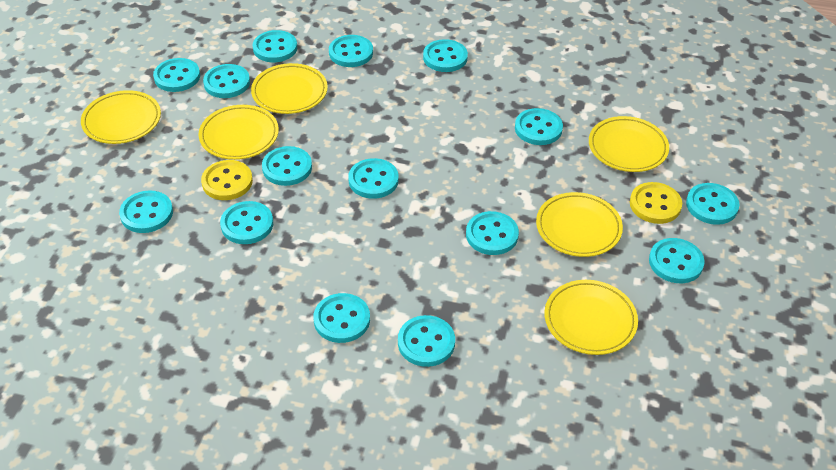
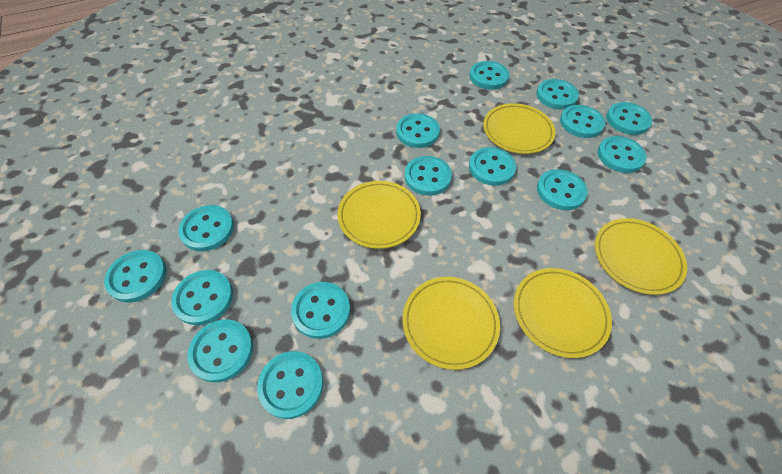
yellow button: 2 -> 0
yellow plate: 6 -> 5

